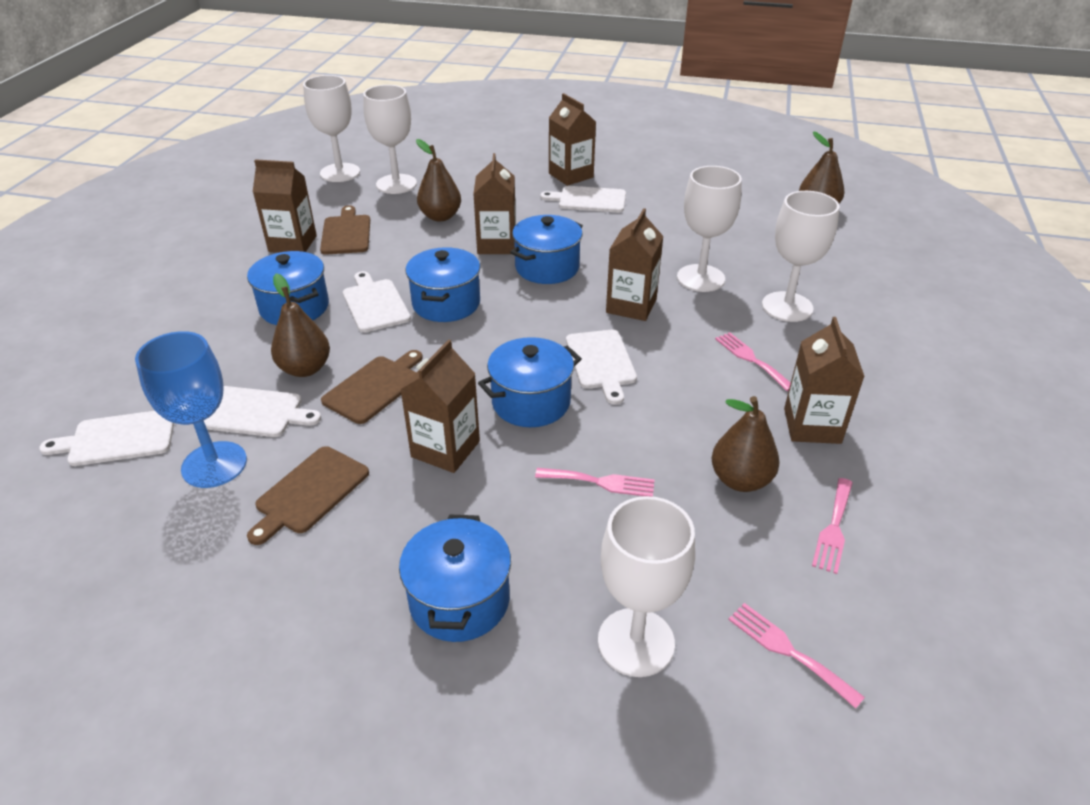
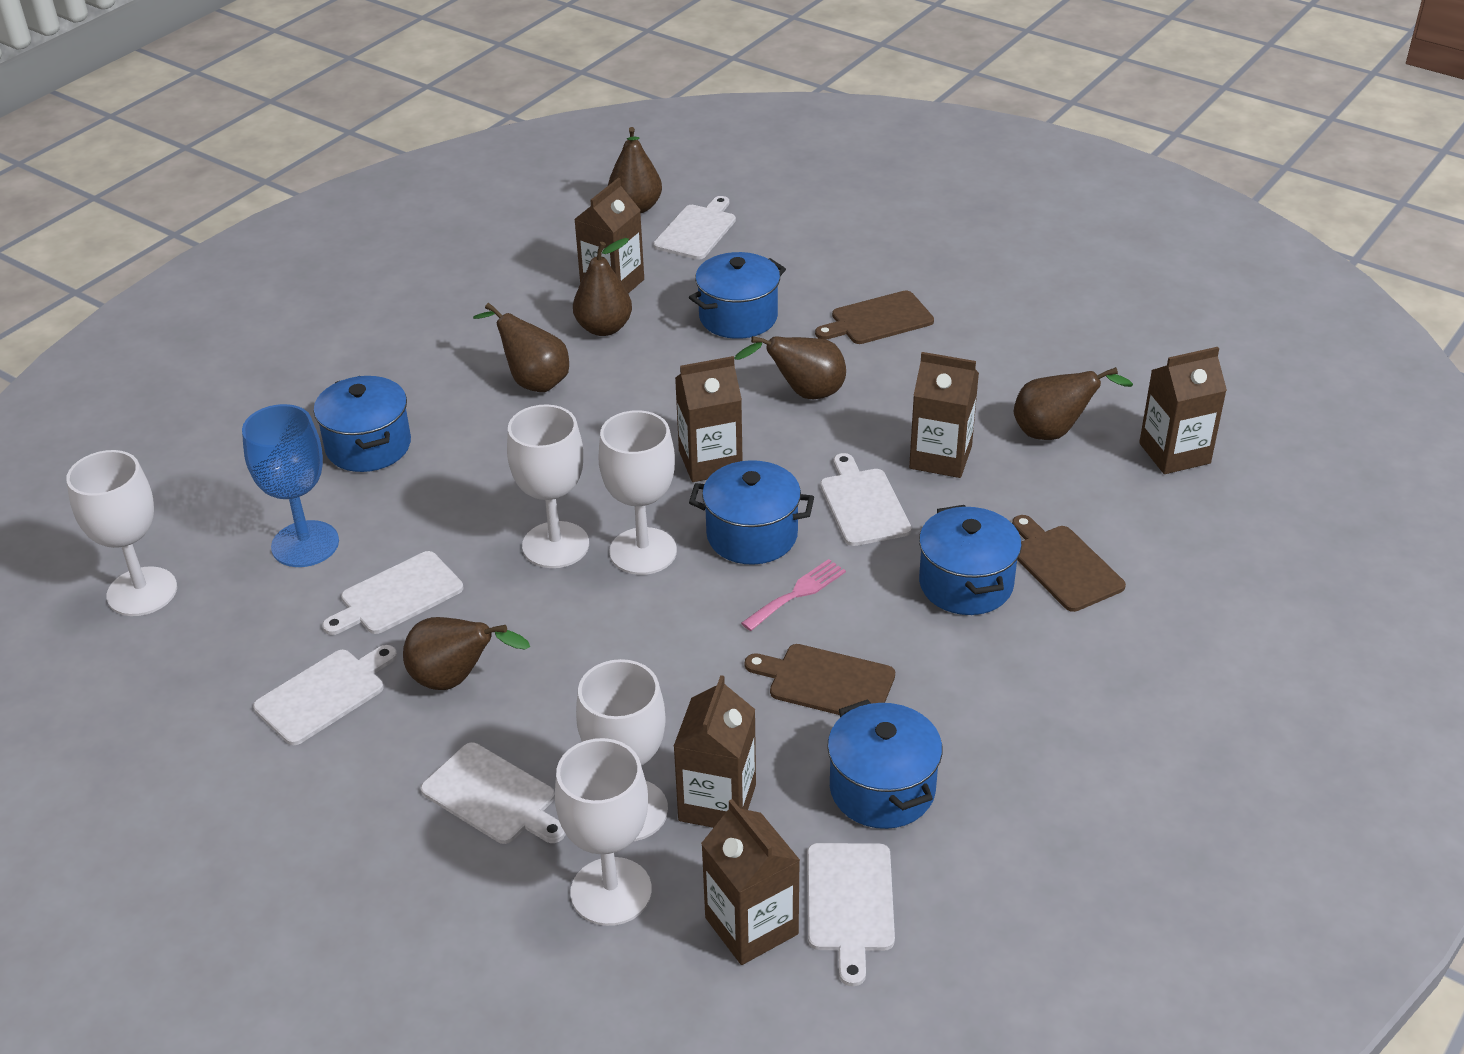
brown pear: 4 -> 6
pink fork: 4 -> 1
white cutting board: 5 -> 6

